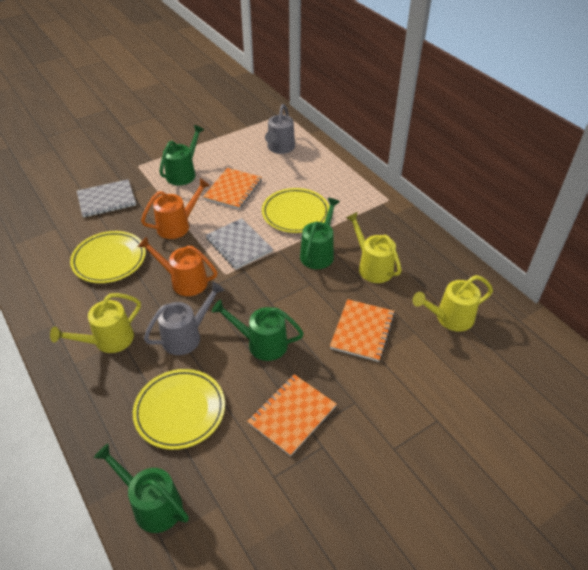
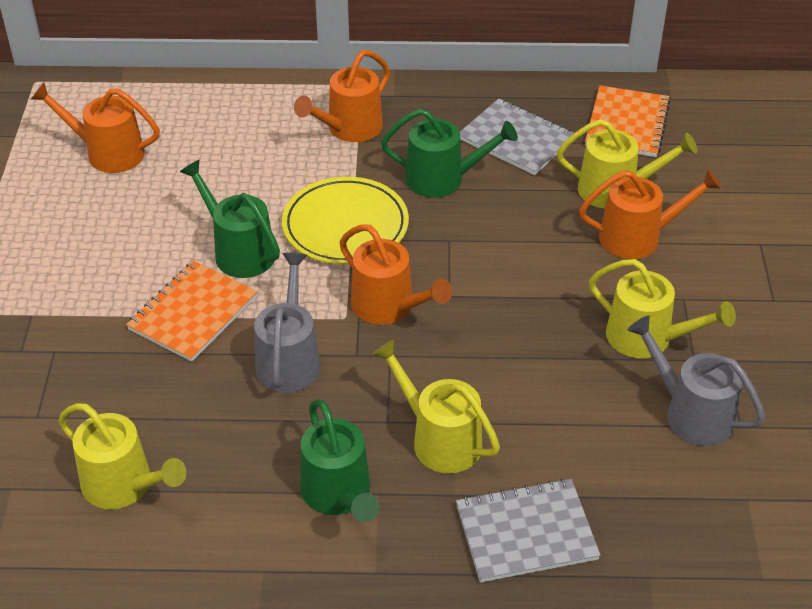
green watering can: 4 -> 3
orange notebook: 3 -> 2
orange watering can: 2 -> 4
yellow plate: 3 -> 1
yellow watering can: 3 -> 4

